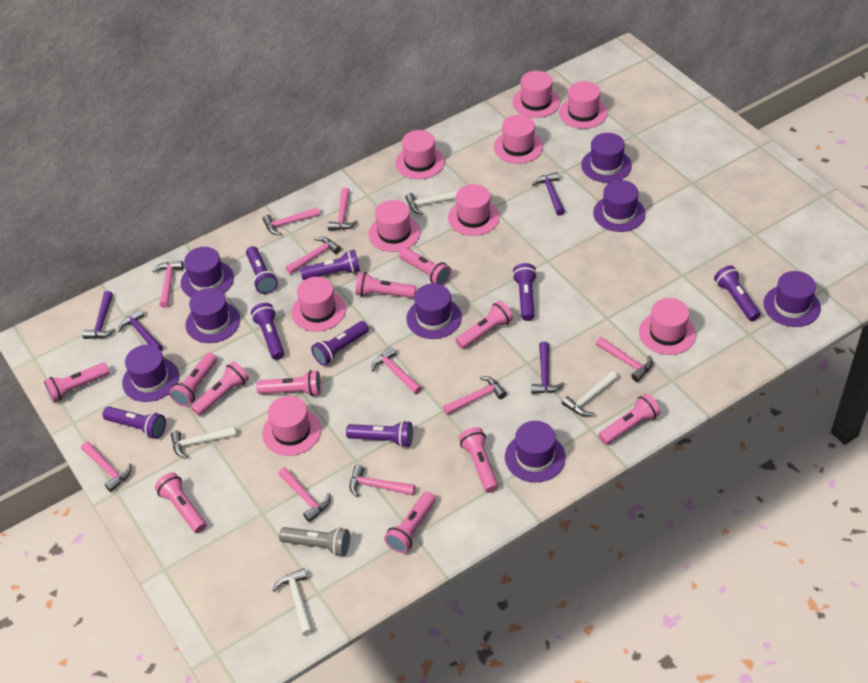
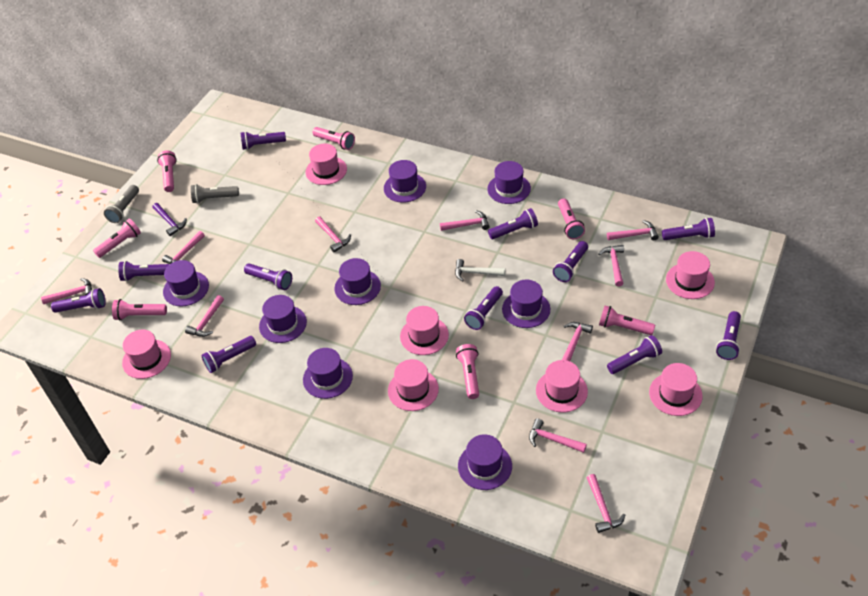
grey flashlight: 1 -> 2
pink flashlight: 11 -> 7
pink hat: 9 -> 7
purple flashlight: 8 -> 11
purple hammer: 4 -> 1
white hammer: 4 -> 1

